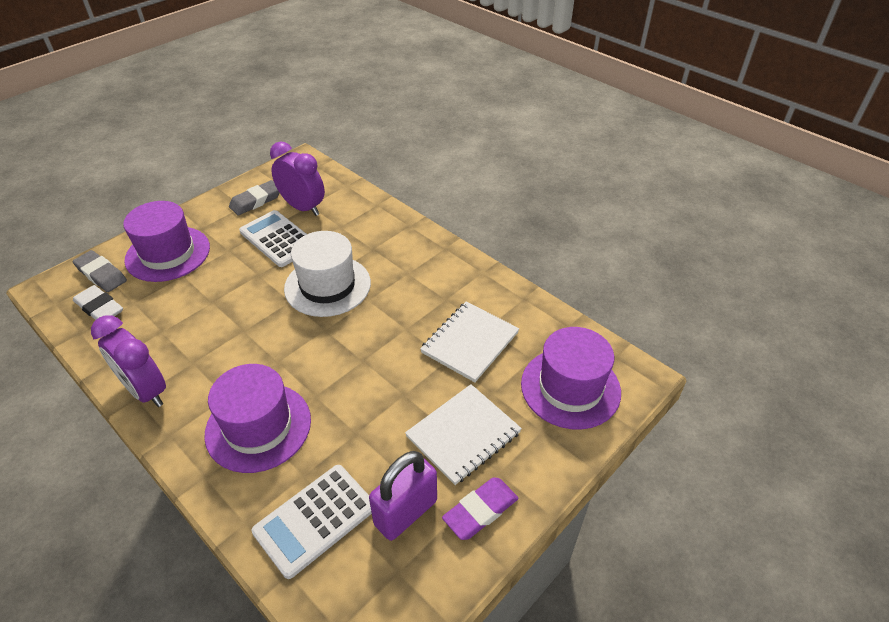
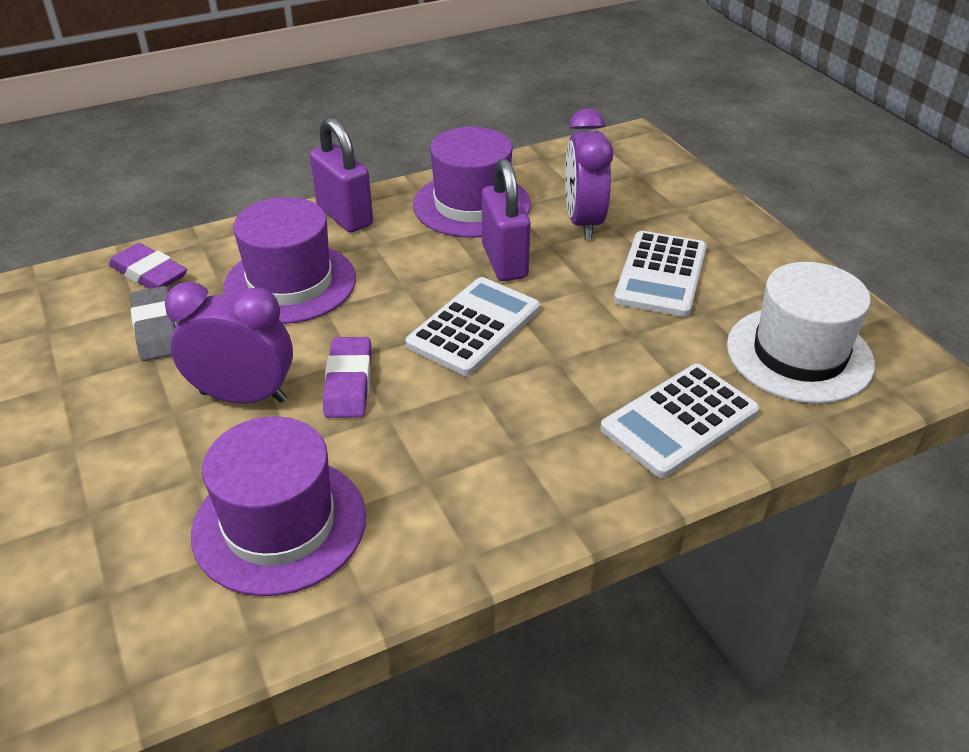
grey eraser: 2 -> 1
purple eraser: 1 -> 2
purple padlock: 1 -> 2
white calculator: 2 -> 3
white eraser: 1 -> 0
white notebook: 2 -> 0

